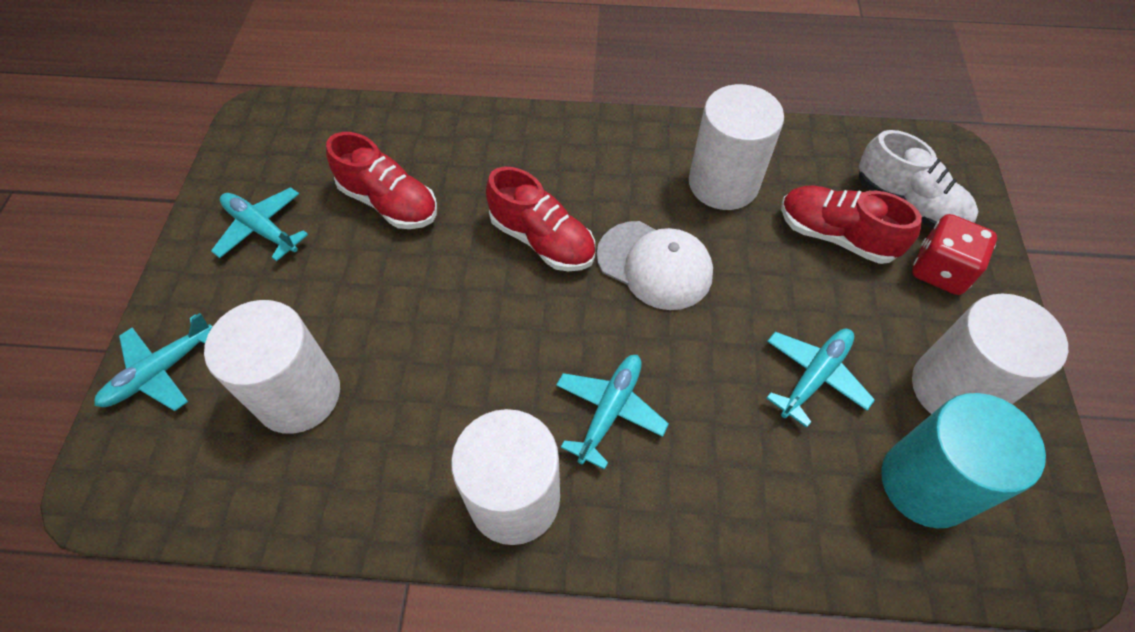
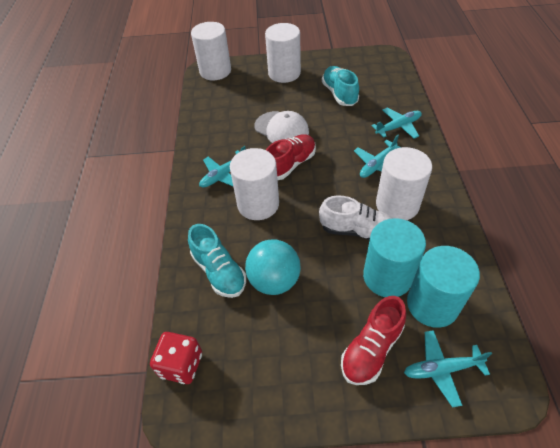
red shoe: 3 -> 2
turquoise ball: 0 -> 1
turquoise cylinder: 1 -> 2
turquoise shoe: 0 -> 2

